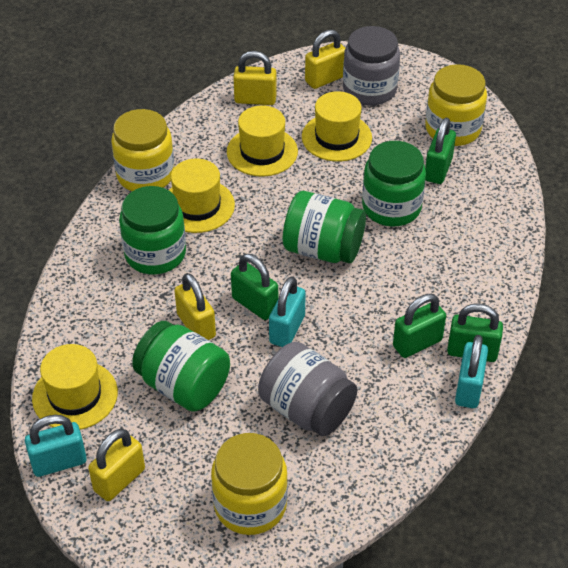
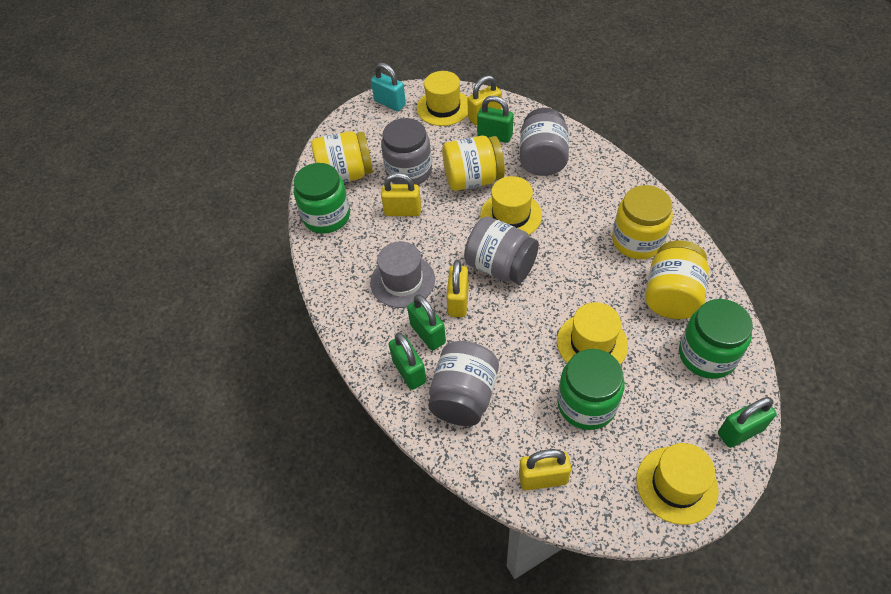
green jar: 4 -> 3
grey hat: 0 -> 1
grey jar: 2 -> 4
turquoise padlock: 3 -> 1
yellow jar: 3 -> 4

